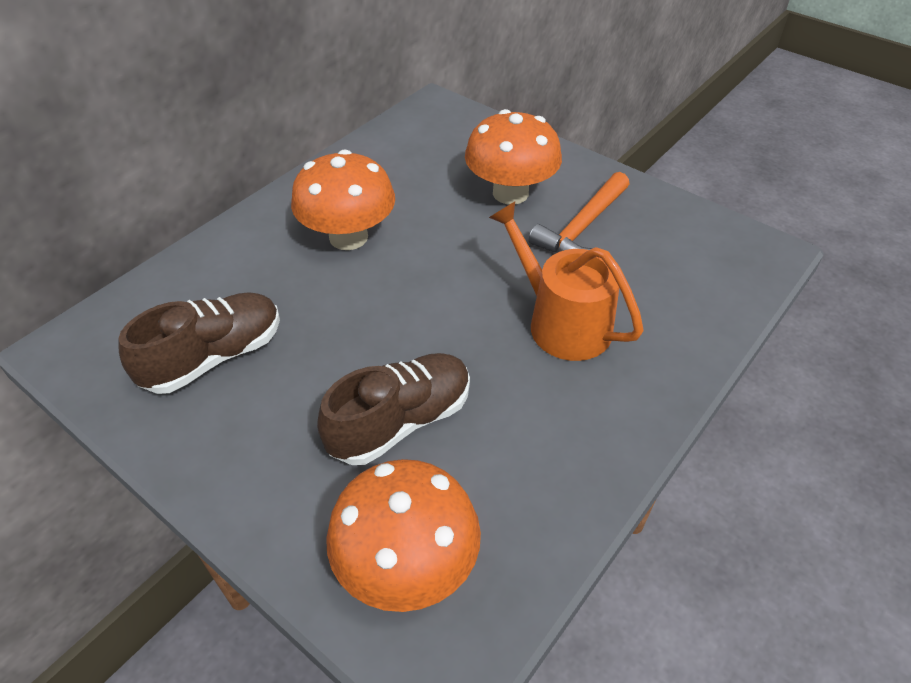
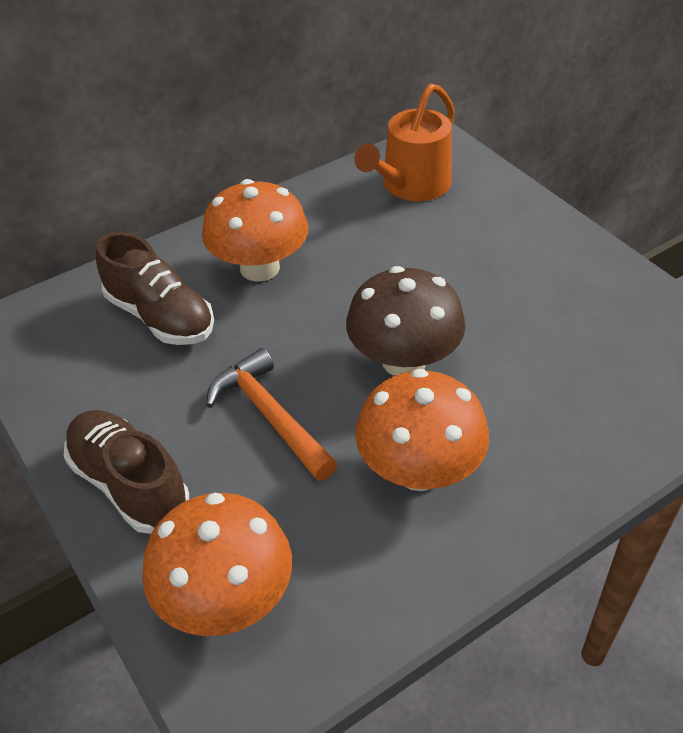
brown mushroom: 0 -> 1

